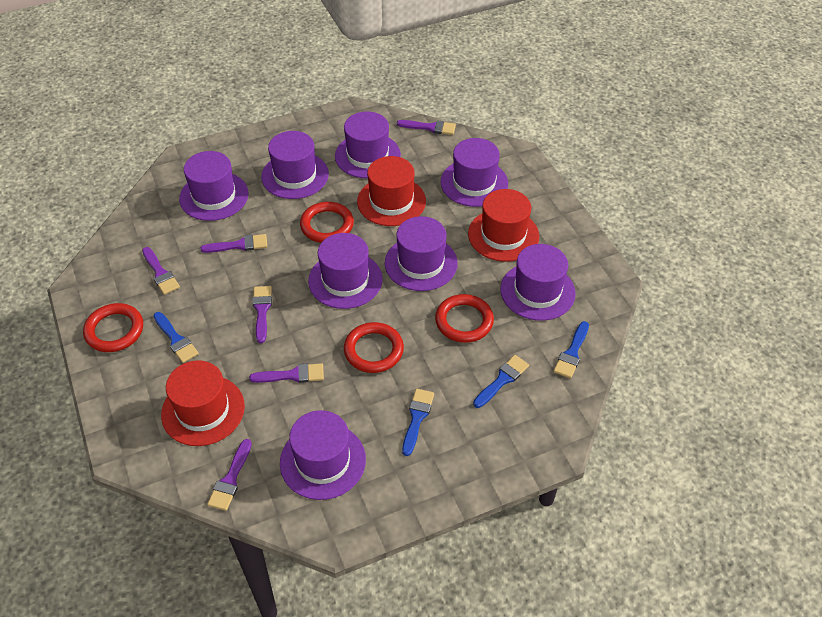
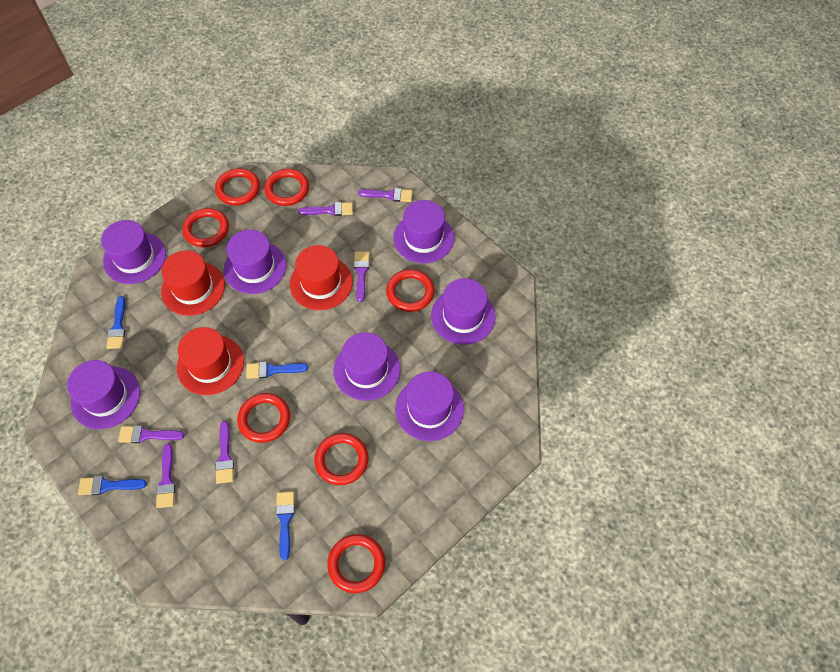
purple hat: 8 -> 7
red ring: 4 -> 7

